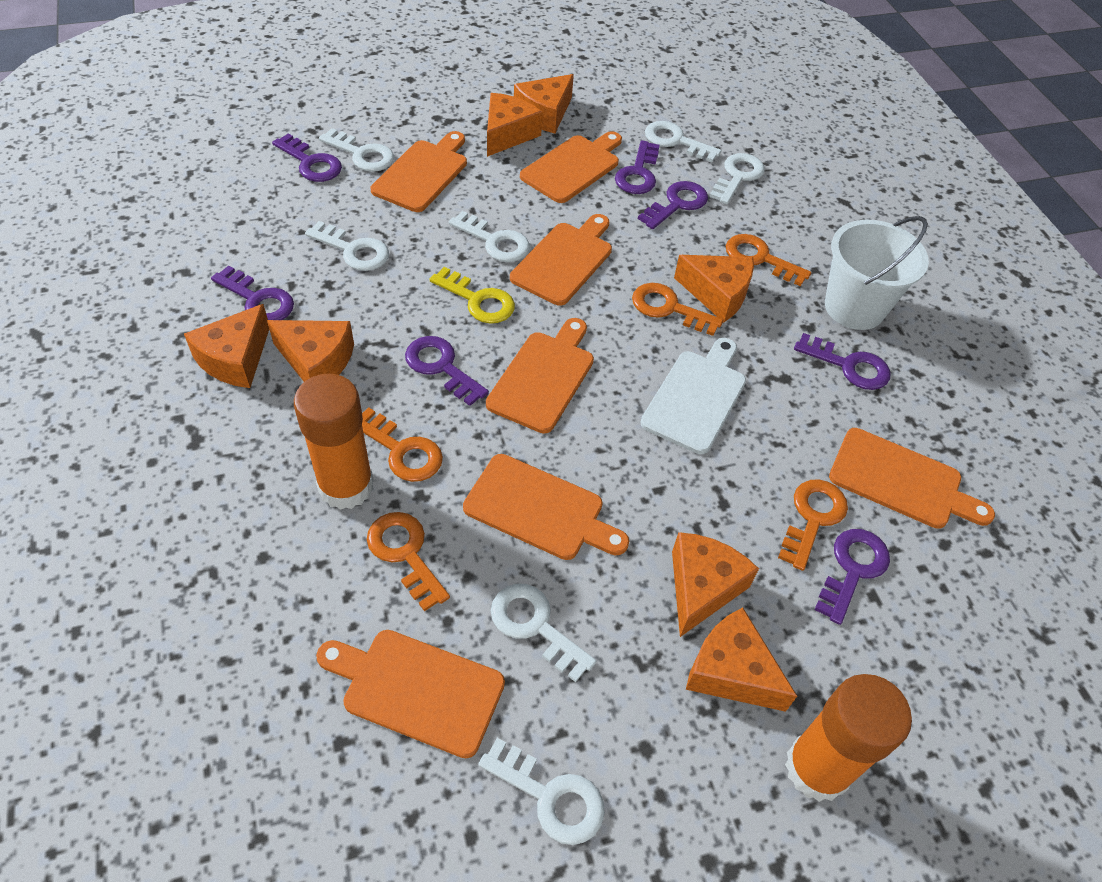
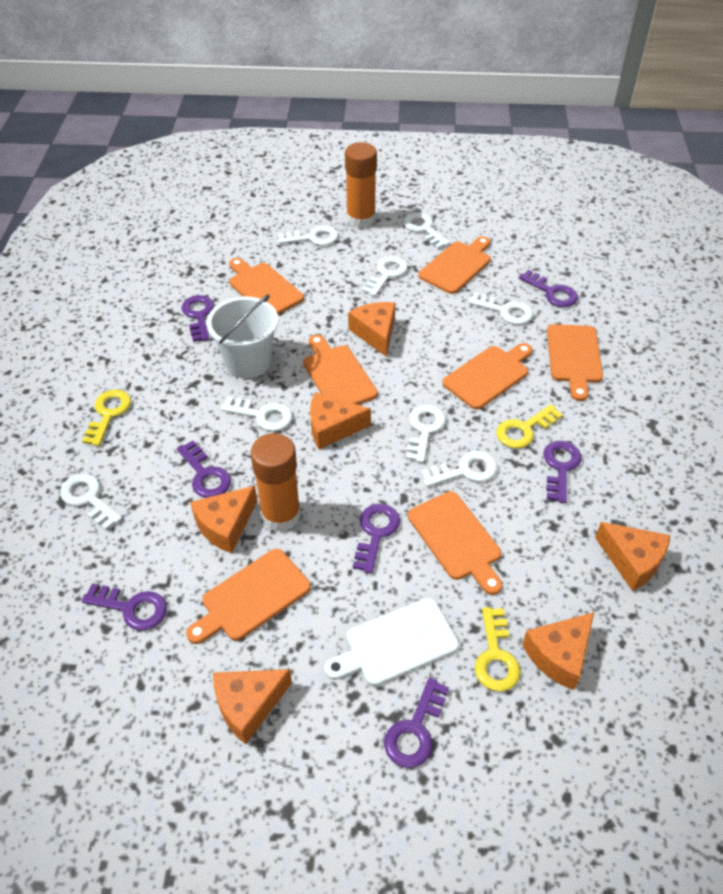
orange cheese: 7 -> 6
orange key: 5 -> 0
white key: 7 -> 8
yellow key: 1 -> 3

